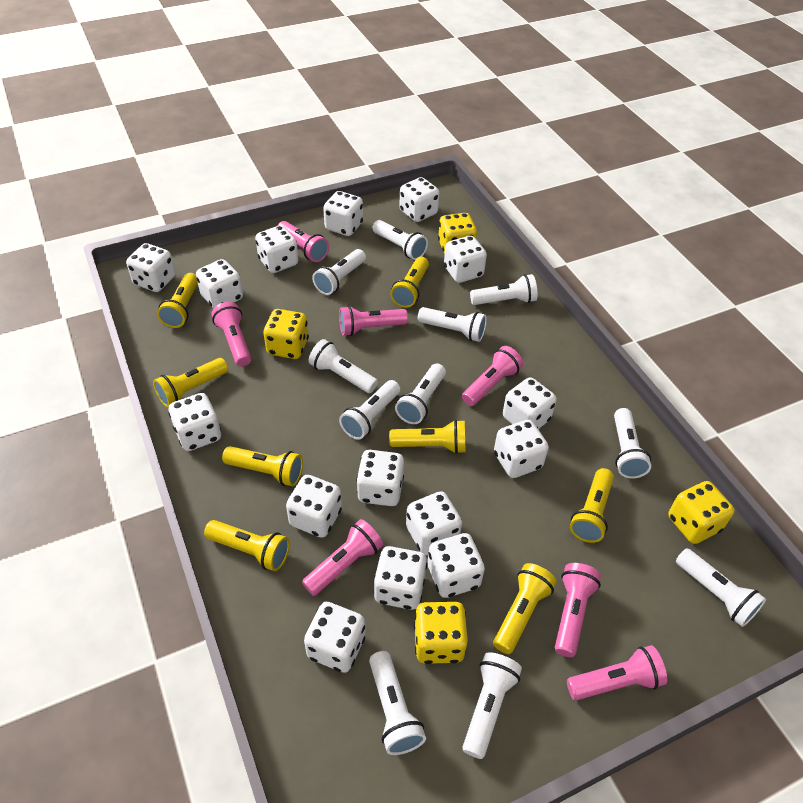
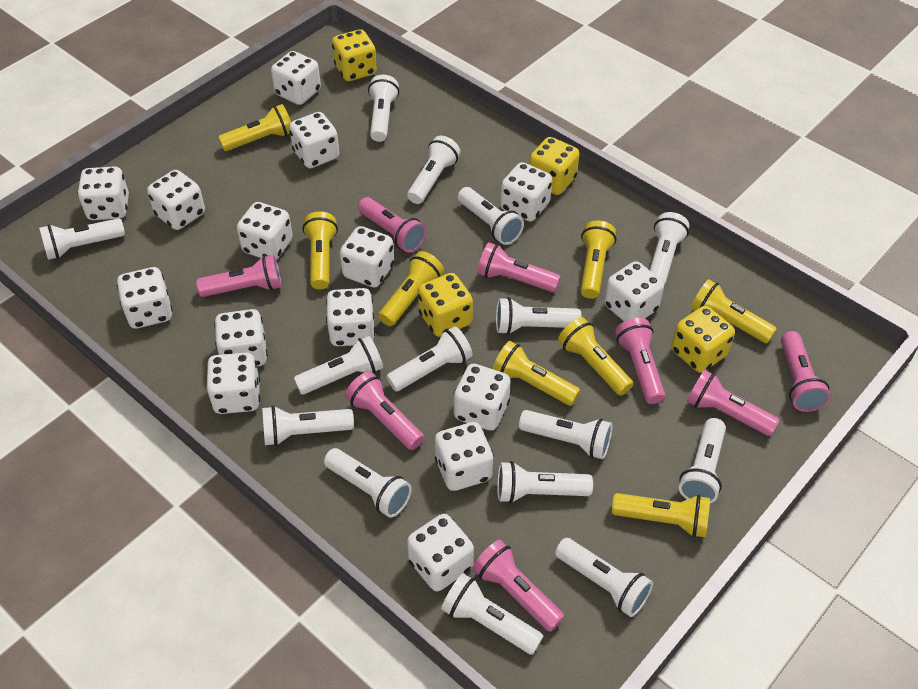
pink flashlight: 7 -> 8
white flashlight: 11 -> 15

